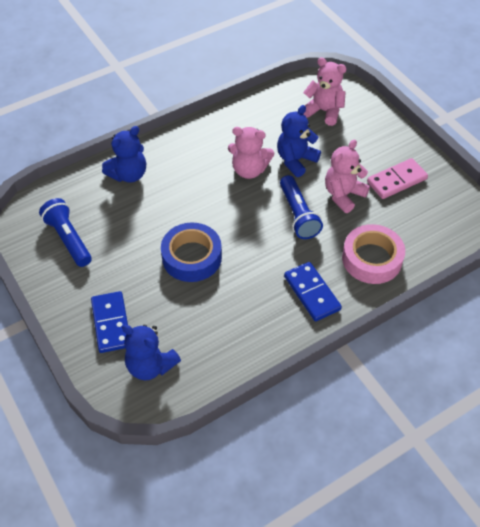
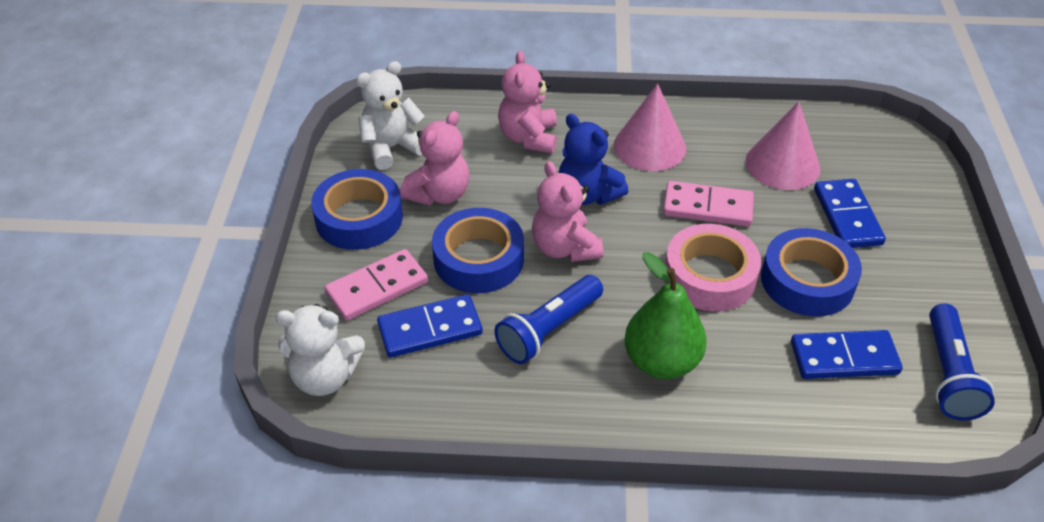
blue domino: 2 -> 3
blue tape: 1 -> 3
blue teddy bear: 3 -> 1
green pear: 0 -> 1
pink cone: 0 -> 2
pink domino: 1 -> 2
white teddy bear: 0 -> 2

